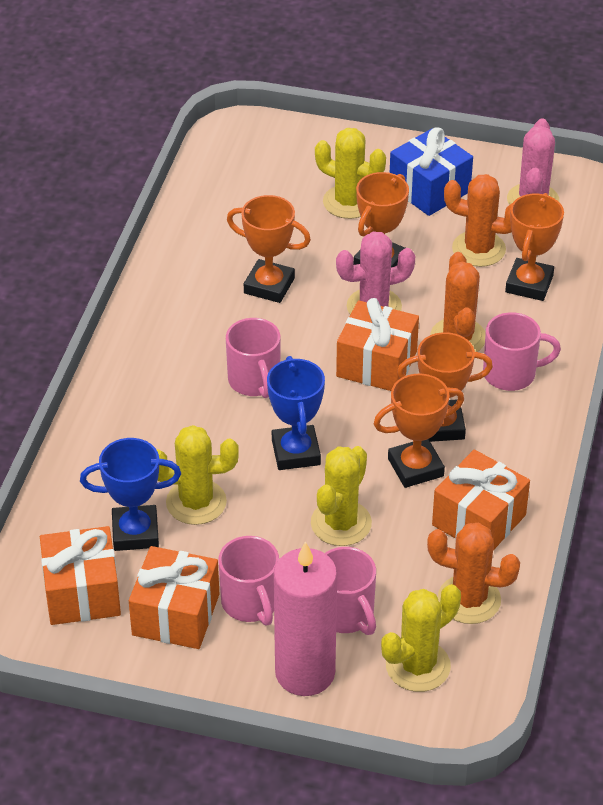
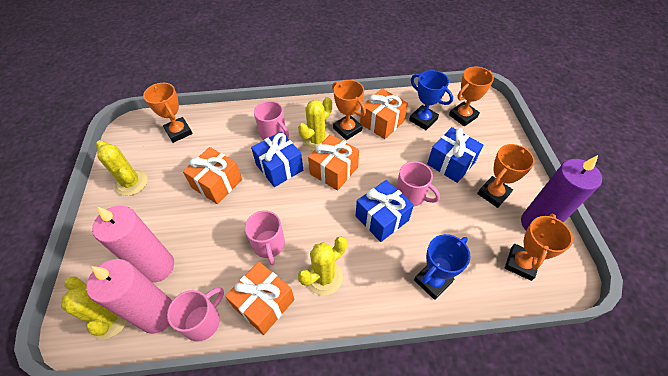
blue gift: 1 -> 3
orange cactus: 3 -> 0
pink cactus: 2 -> 0
pink candle: 1 -> 2
purple candle: 0 -> 1

